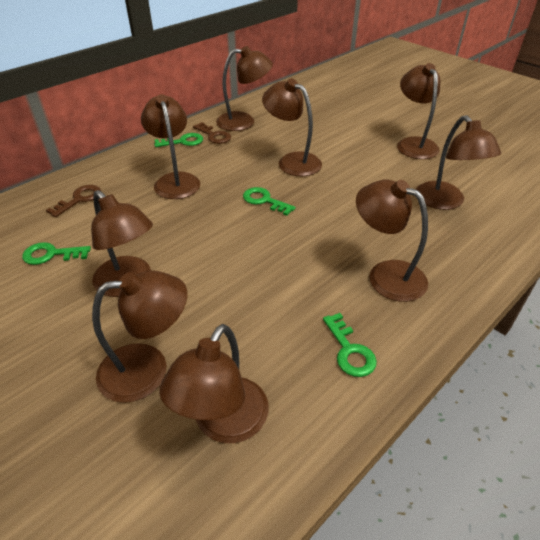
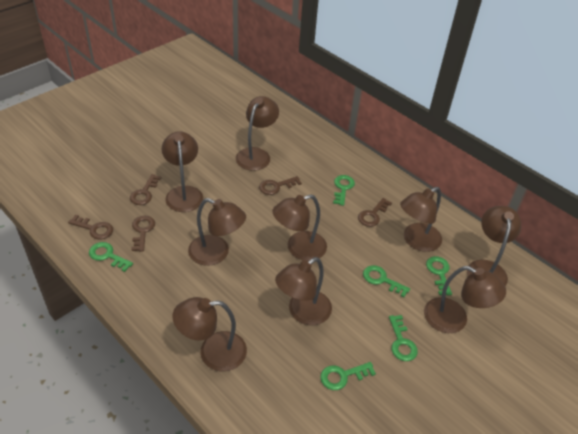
brown key: 2 -> 5
green key: 4 -> 6

